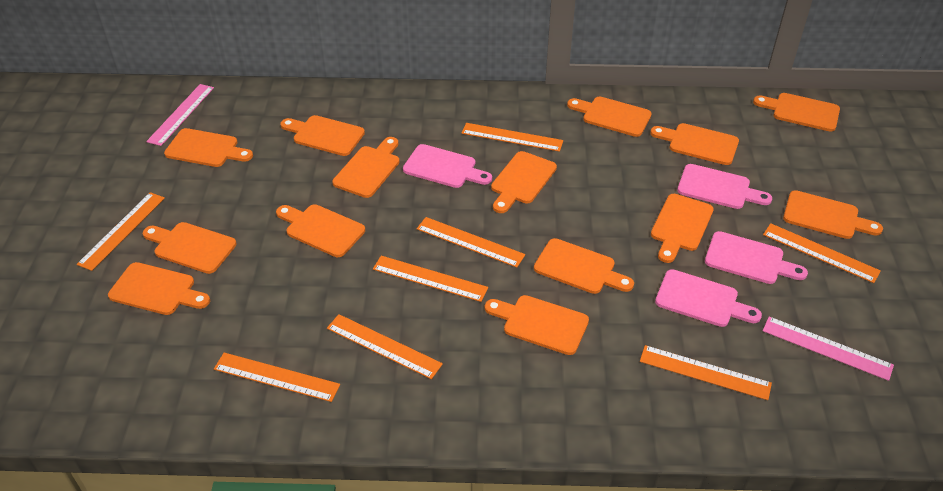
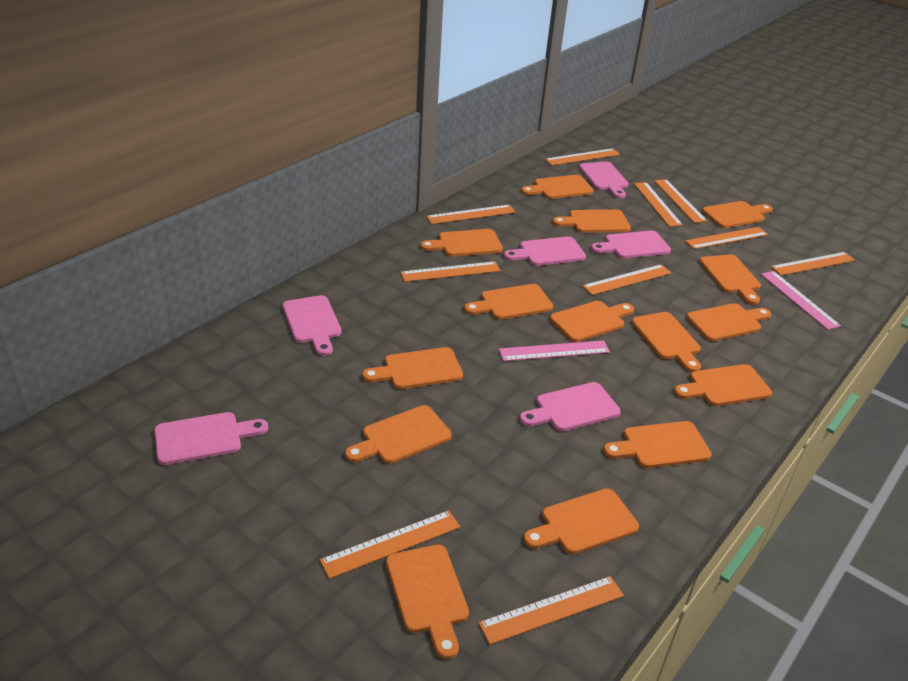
orange cutting board: 14 -> 15
orange ruler: 8 -> 10
pink cutting board: 4 -> 6

